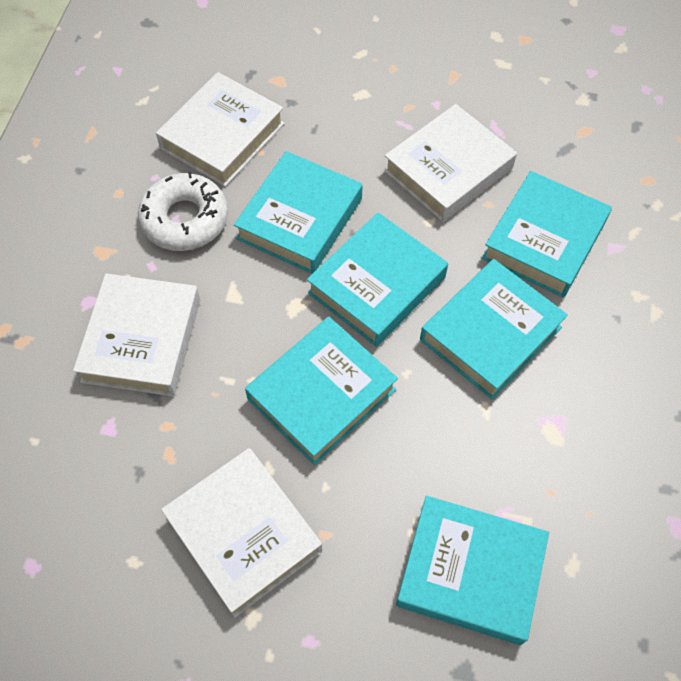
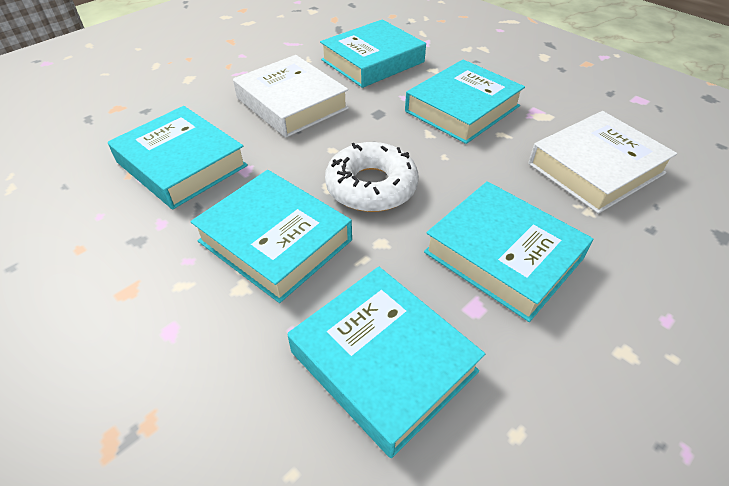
white book: 4 -> 2

